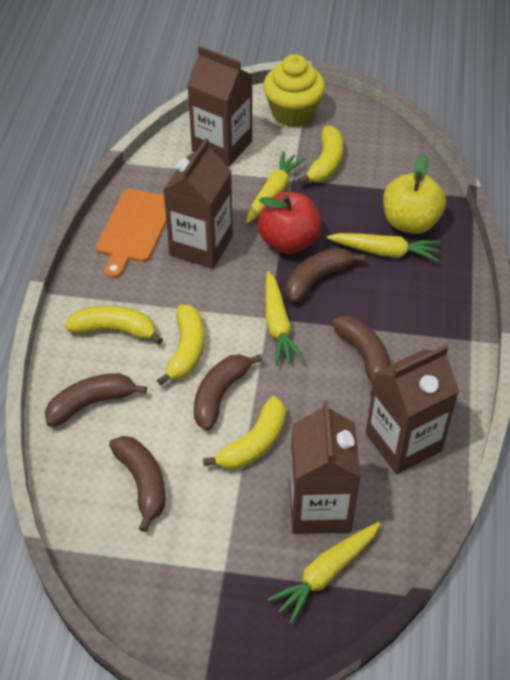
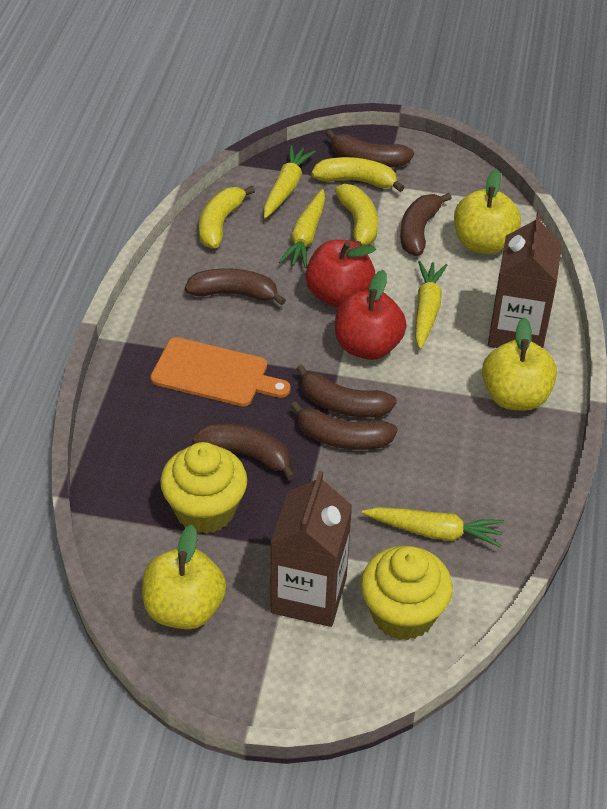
brown banana: 5 -> 6
brown carton: 4 -> 2
red apple: 1 -> 2
yellow apple: 1 -> 3
yellow banana: 4 -> 3
yellow cupcake: 1 -> 2

